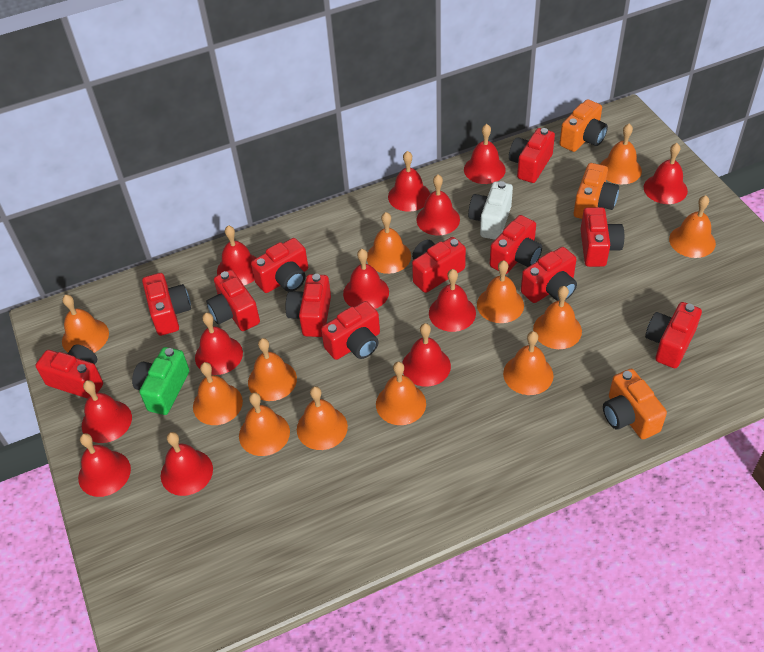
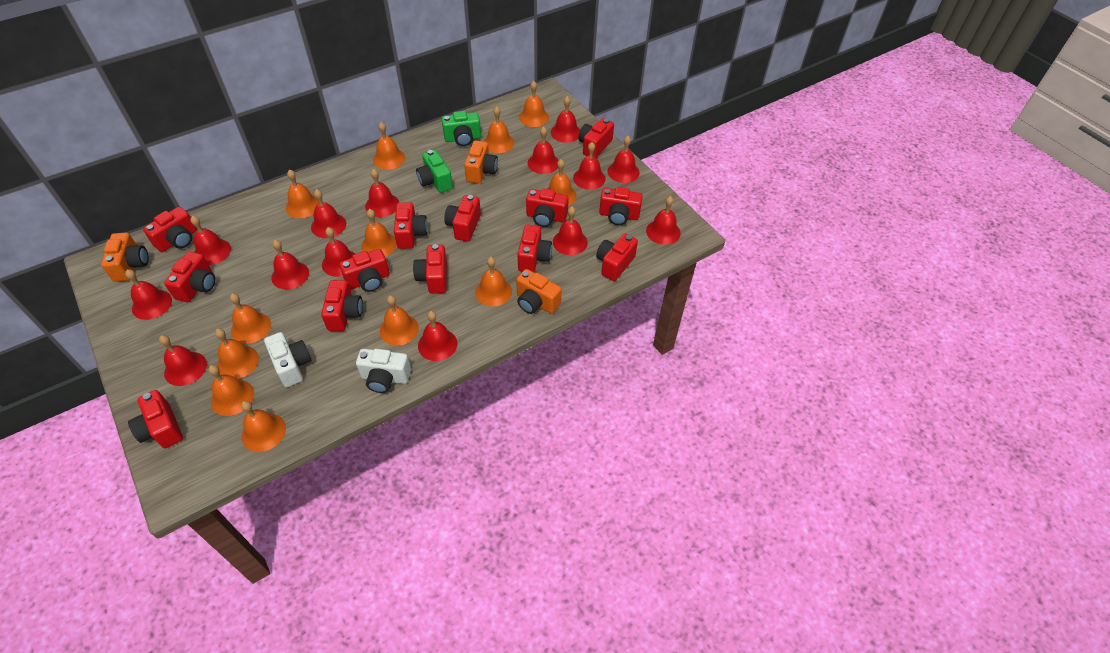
green camera: 1 -> 2
red bell: 12 -> 14
red camera: 12 -> 13
white camera: 1 -> 2

